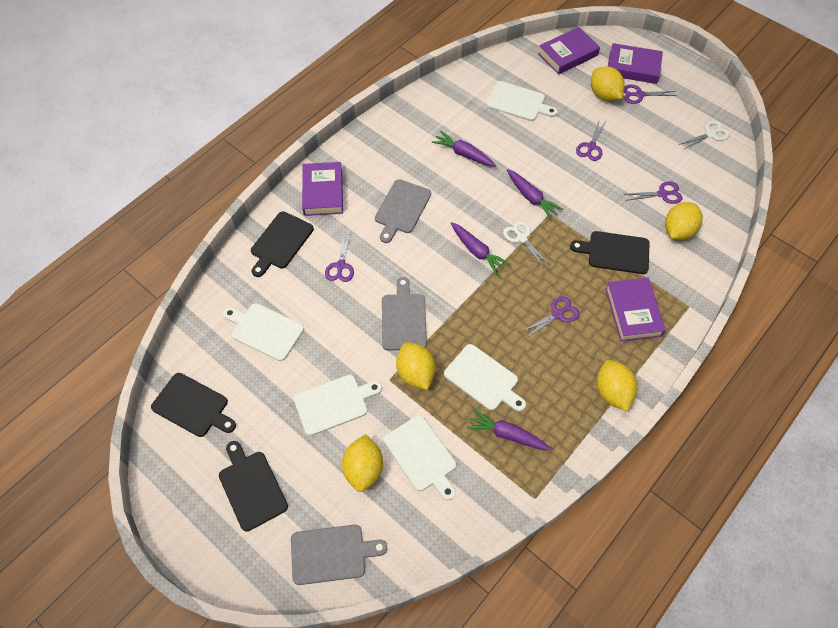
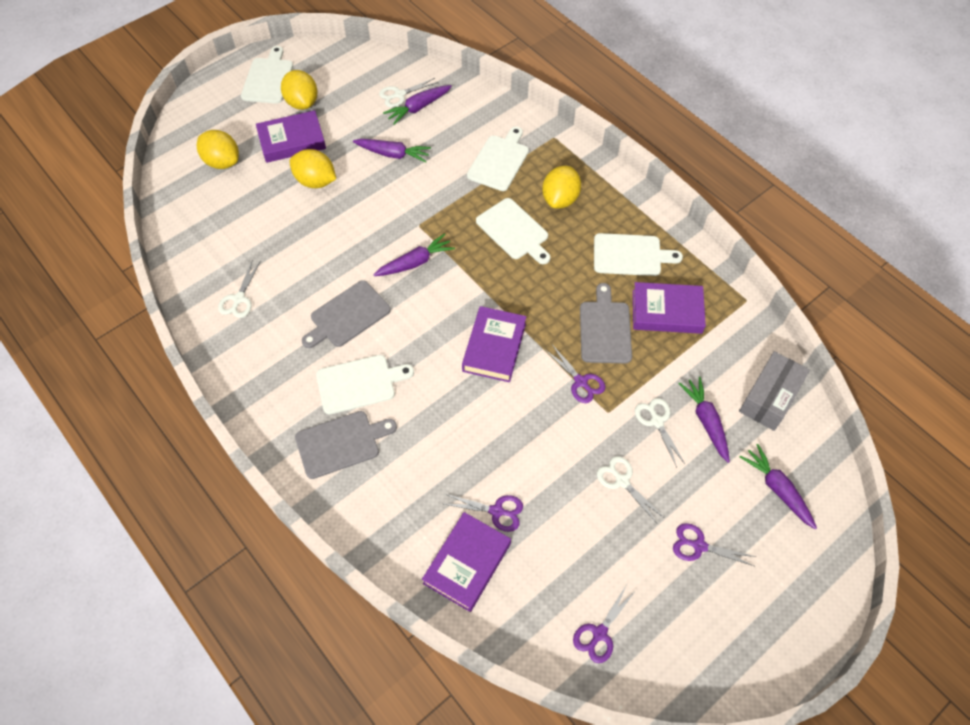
black cutting board: 4 -> 0
grey box: 0 -> 1
purple carrot: 4 -> 5
purple scissors: 5 -> 4
white scissors: 2 -> 4
yellow lemon: 5 -> 4

